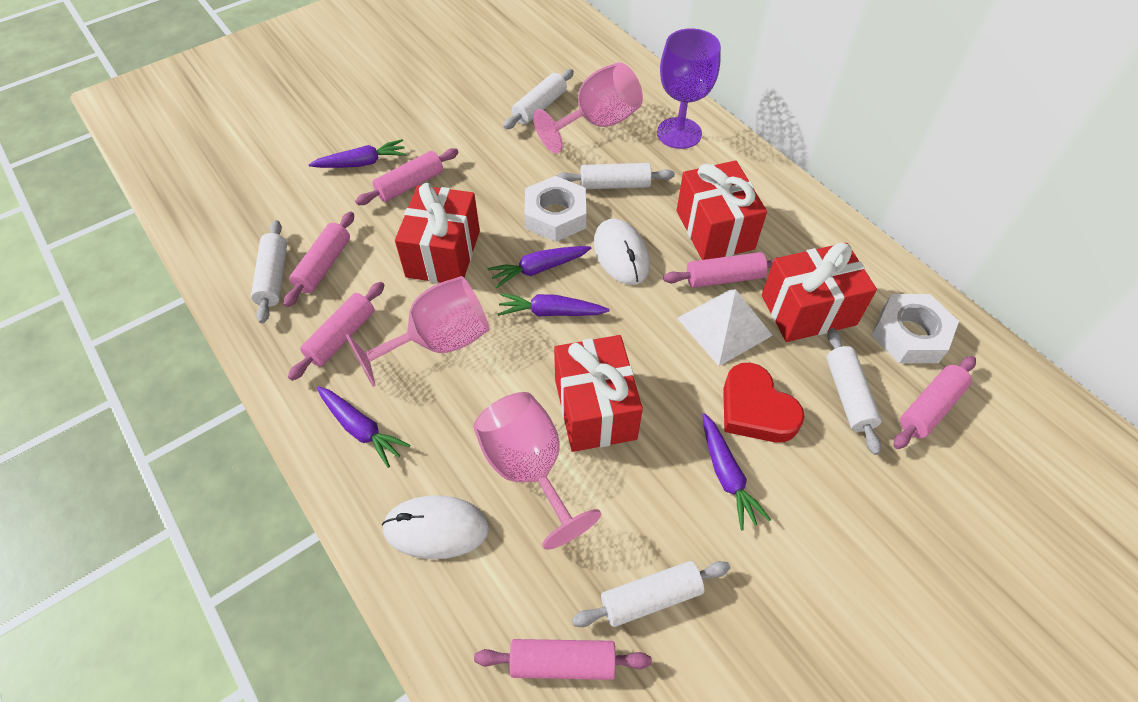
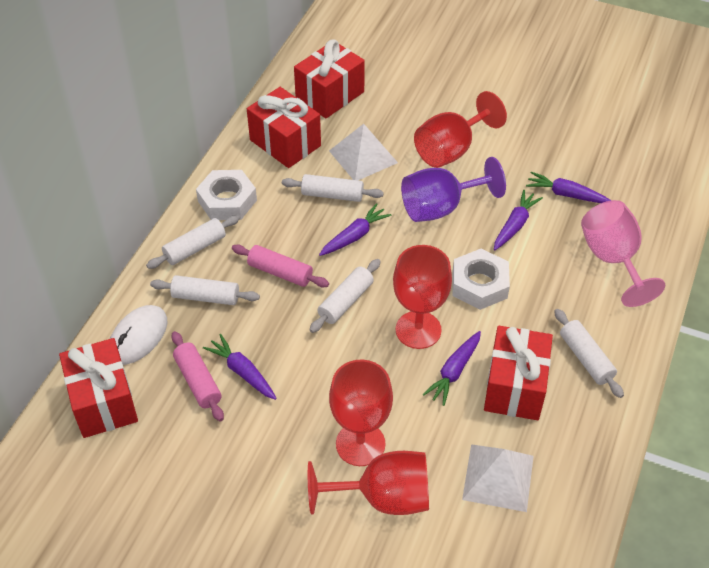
pink goblet: 3 -> 1
pink rolling pin: 6 -> 2
red goblet: 0 -> 4
red heart: 1 -> 0
white mouse: 2 -> 1
white pyramid: 1 -> 2

